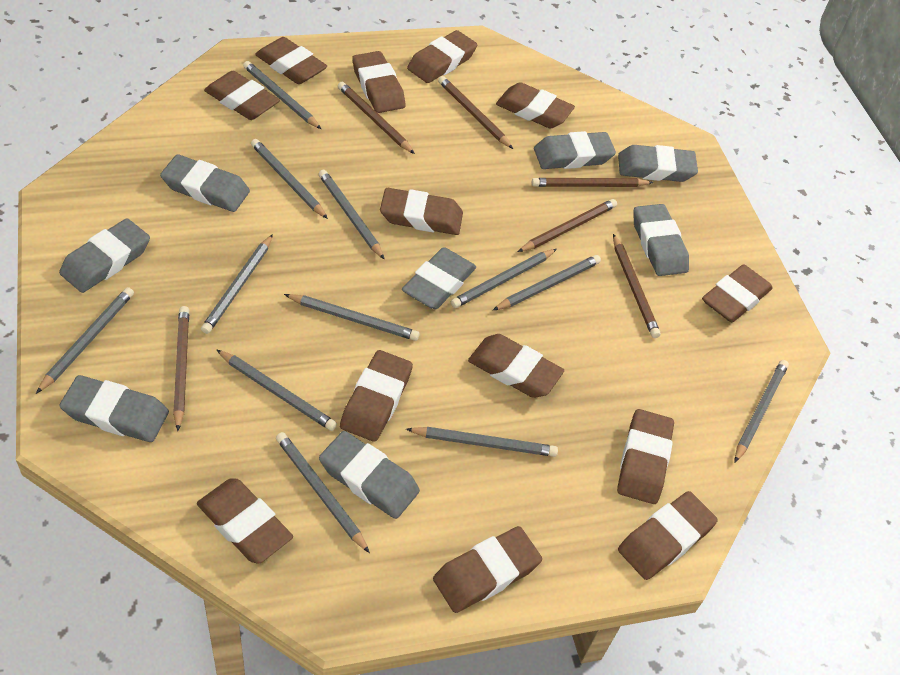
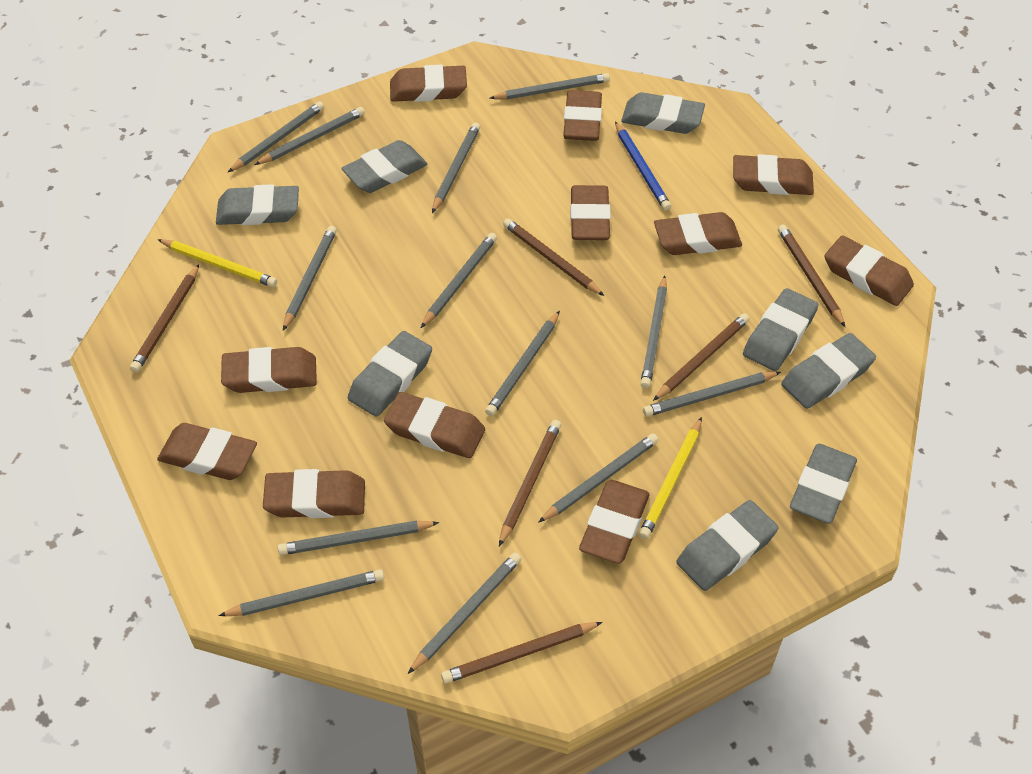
blue pencil: 0 -> 1
brown eraser: 13 -> 11
grey pencil: 12 -> 13
yellow pencil: 0 -> 2

